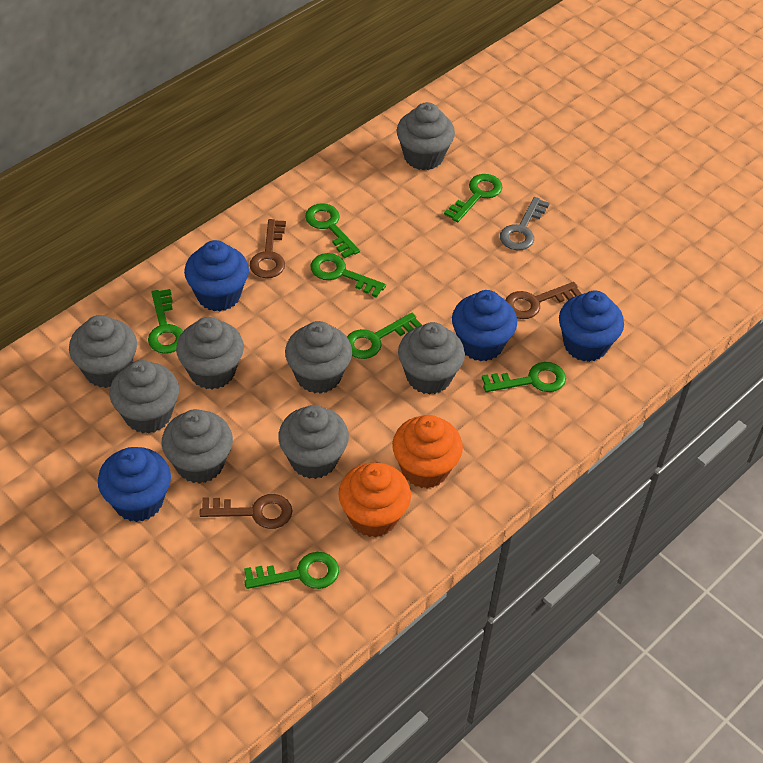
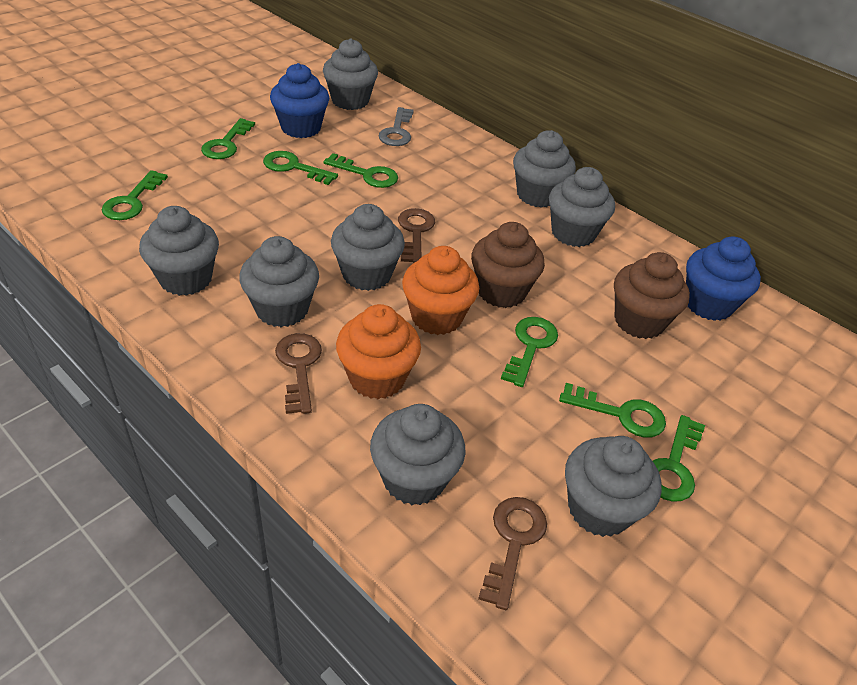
blue cupcake: 4 -> 2
brown cupcake: 0 -> 2

